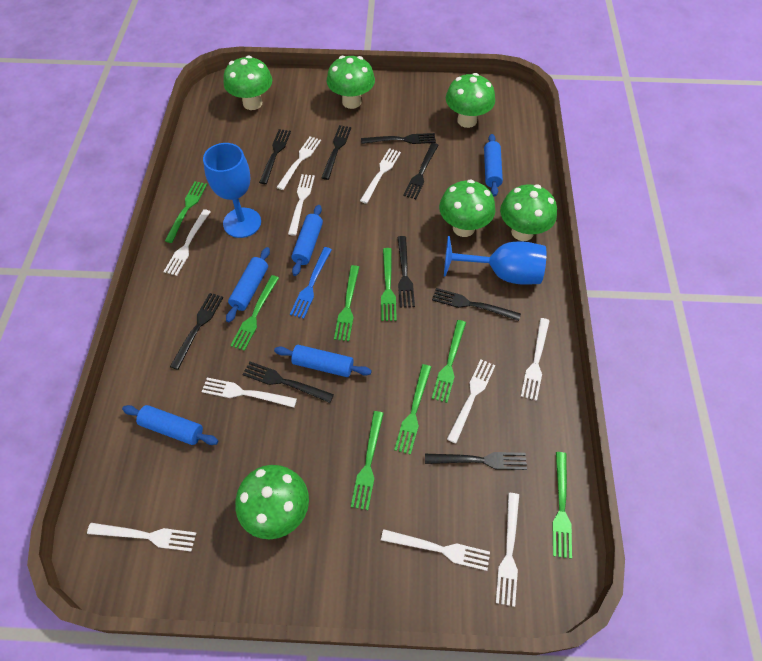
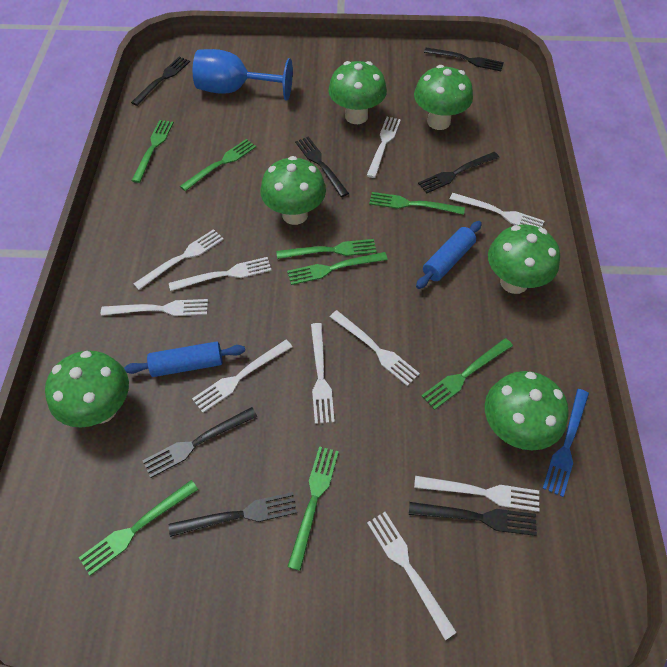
black fork: 9 -> 7
blue goblet: 2 -> 1
blue rolling pin: 5 -> 2

